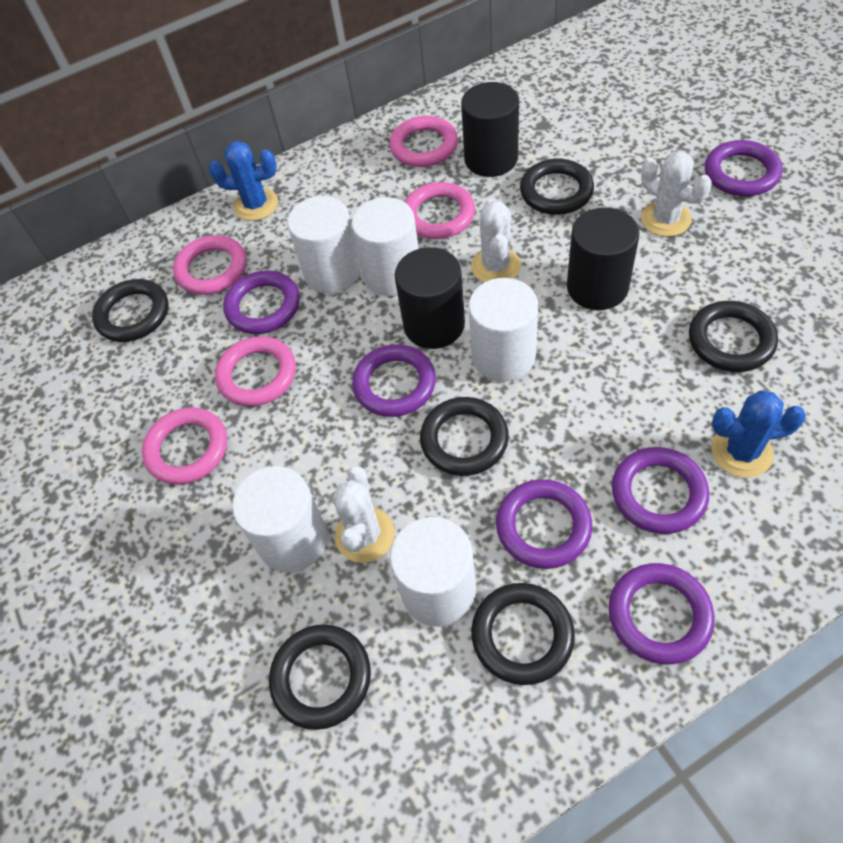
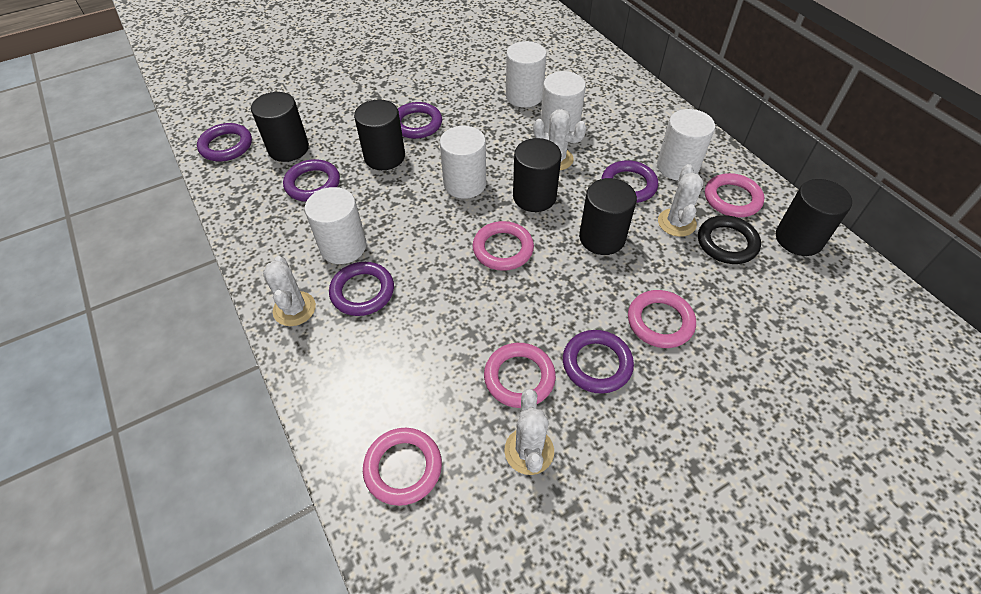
black cylinder: 3 -> 5
black ring: 6 -> 1
blue cactus: 2 -> 0
white cactus: 3 -> 4

